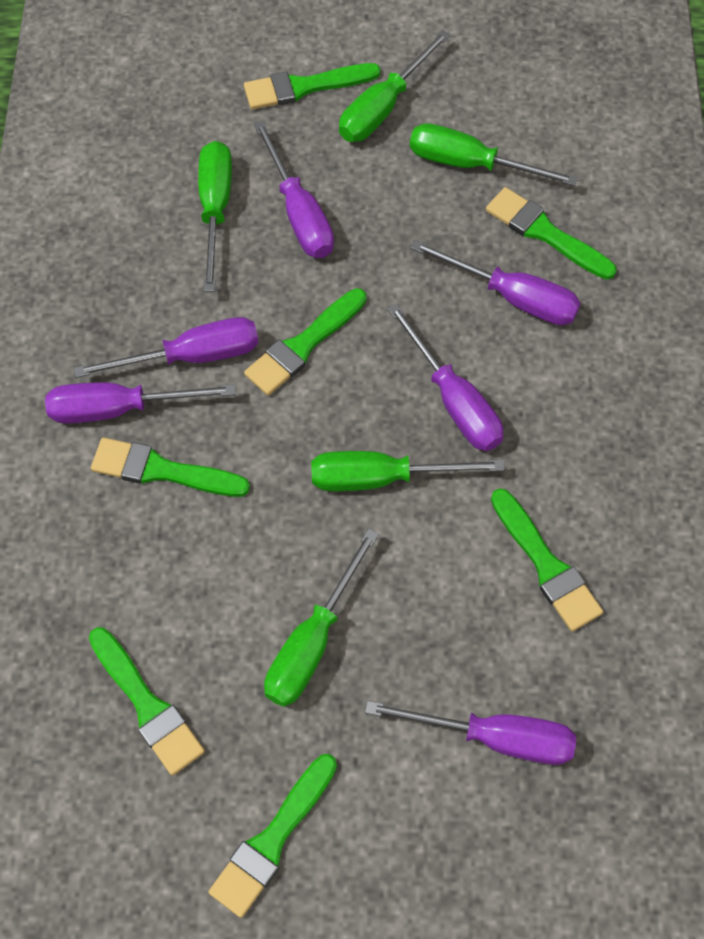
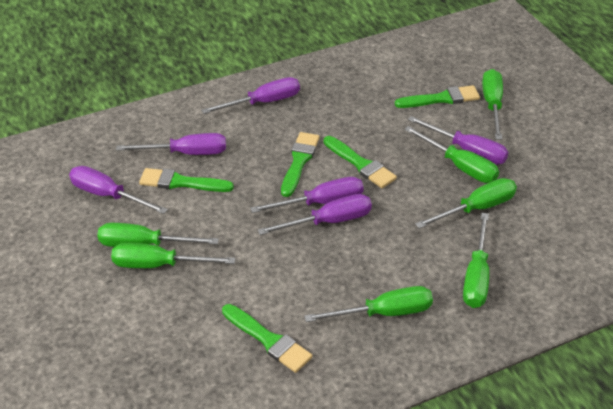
green brush: 7 -> 5
green screwdriver: 5 -> 7

